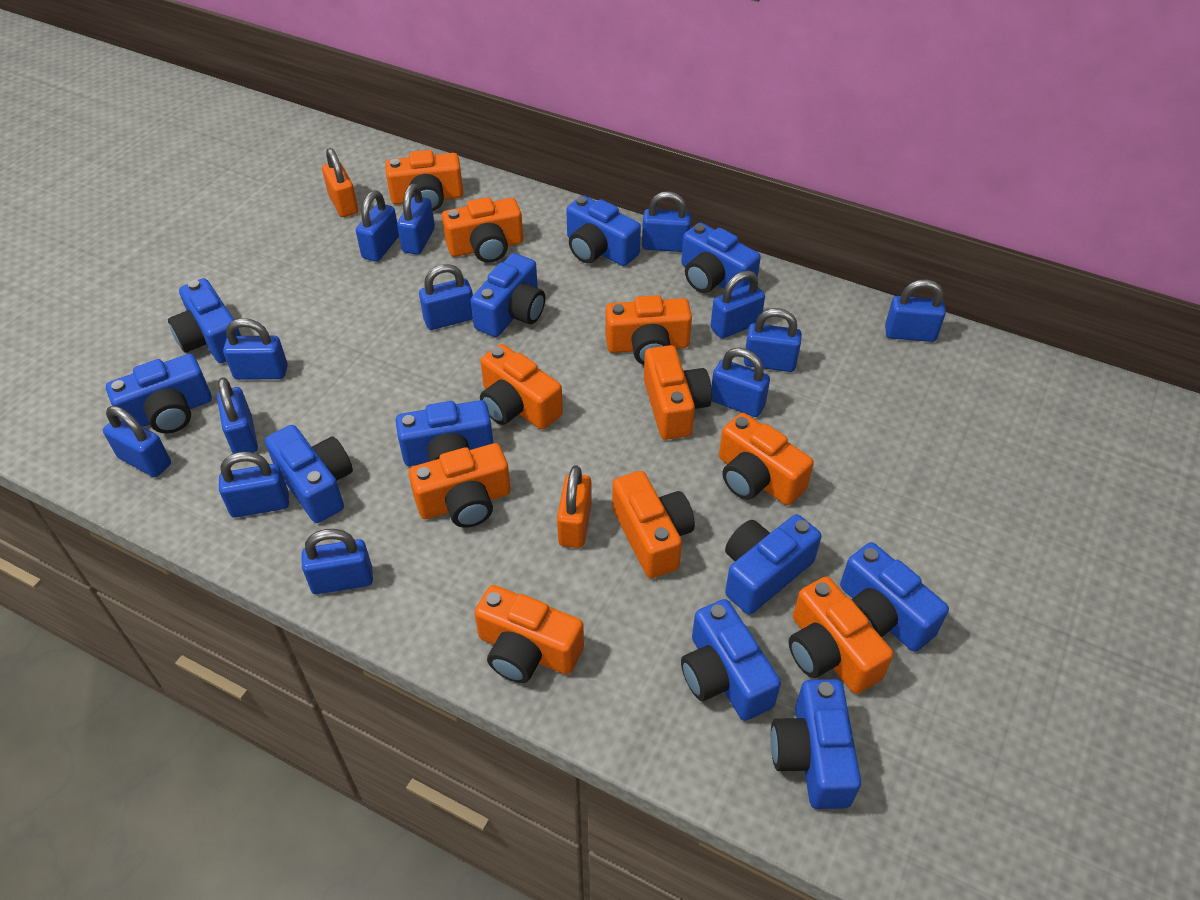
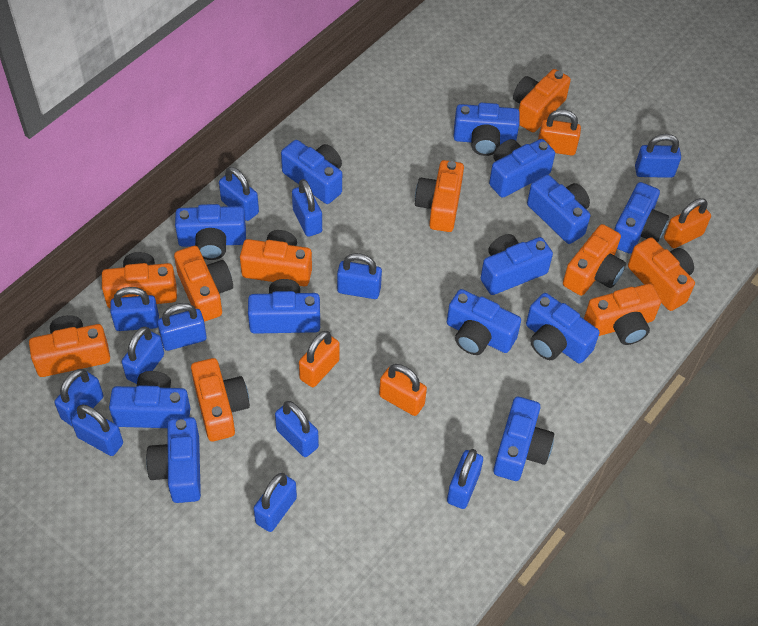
blue camera: 11 -> 13
blue padlock: 13 -> 12
orange padlock: 2 -> 4

